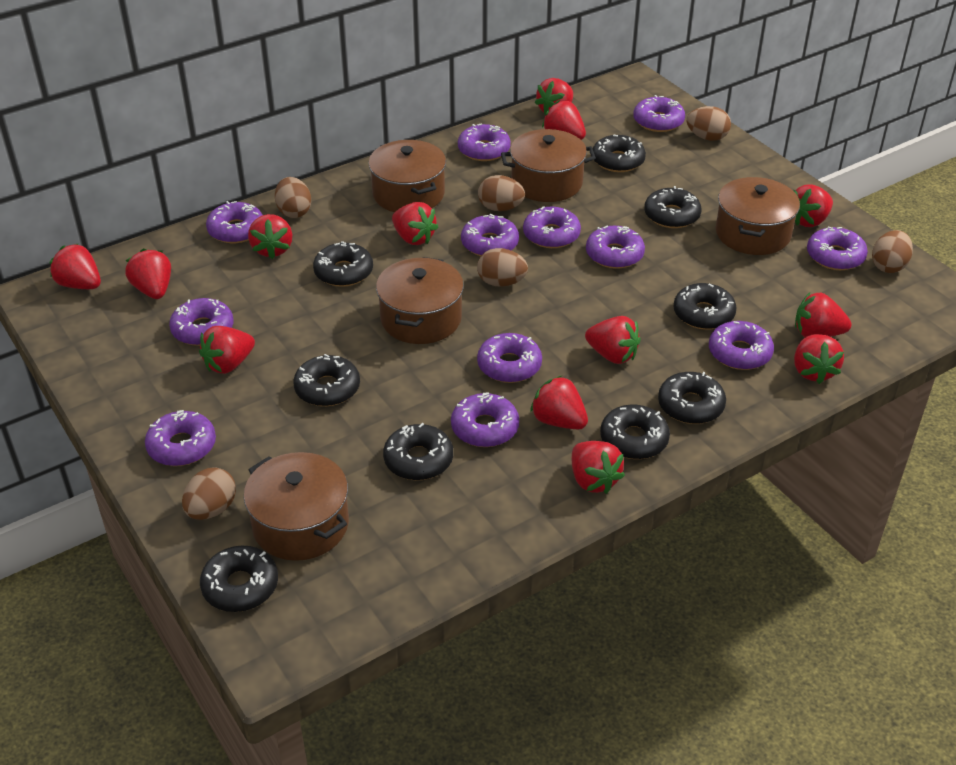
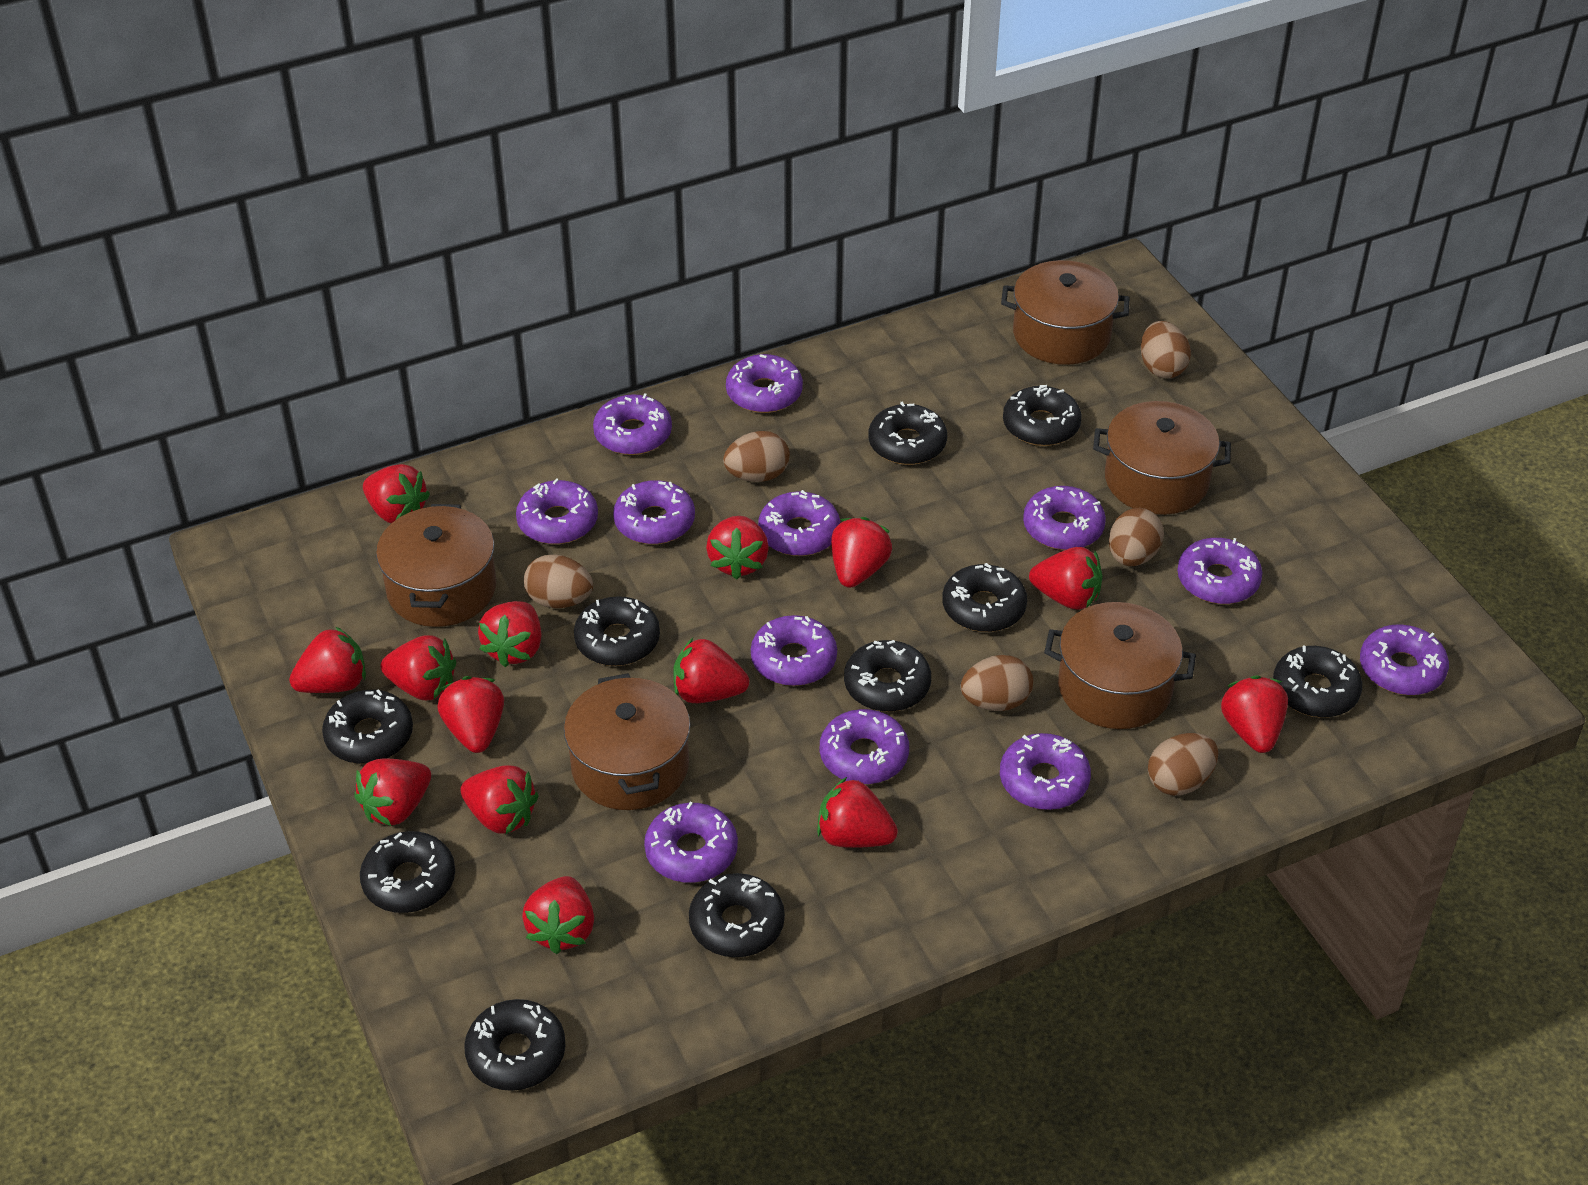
black donut: 9 -> 10
red strawberry: 13 -> 14

